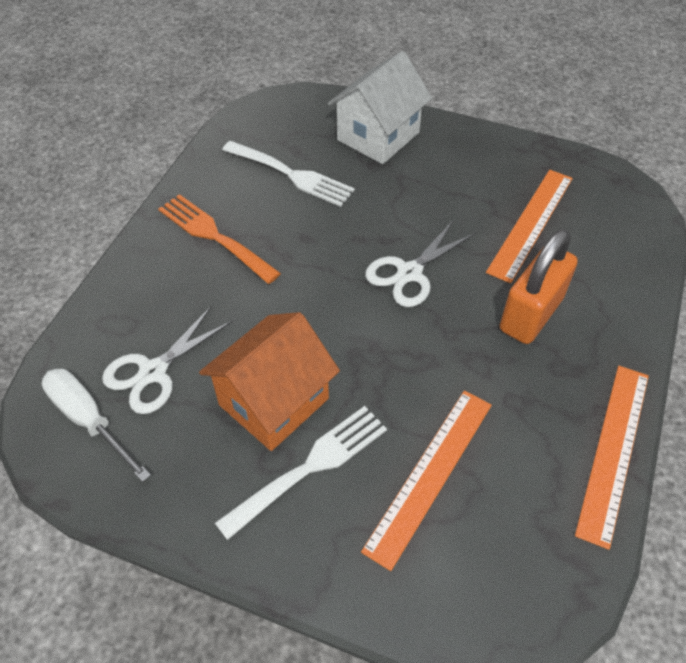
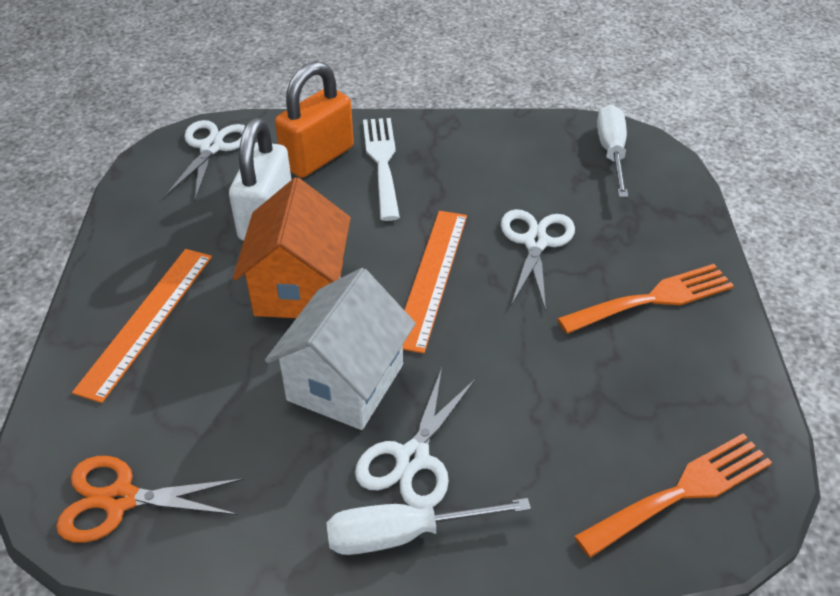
orange fork: 1 -> 2
orange ruler: 3 -> 2
orange scissors: 0 -> 1
white fork: 2 -> 1
white padlock: 0 -> 1
white scissors: 2 -> 3
white screwdriver: 1 -> 2

